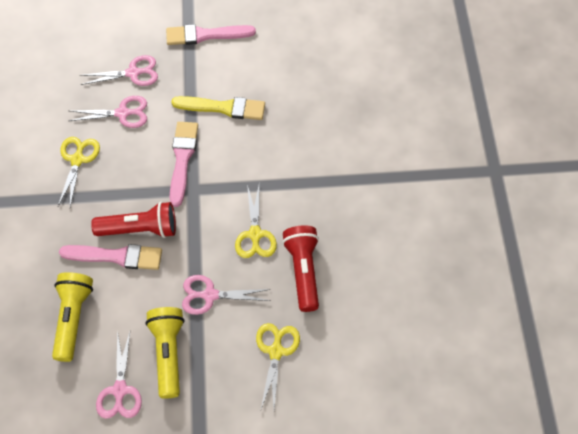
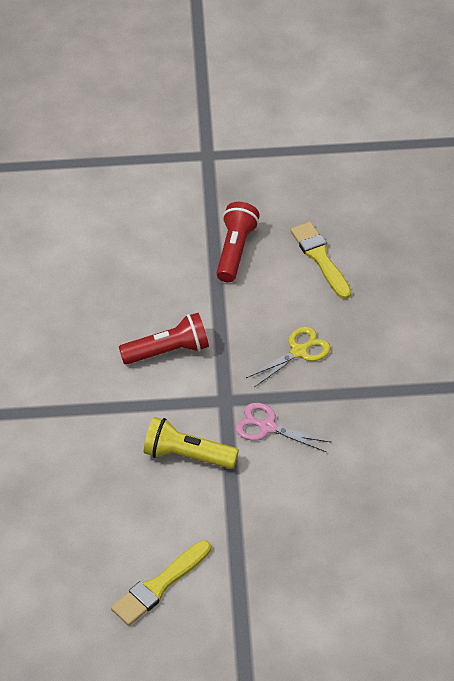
pink brush: 3 -> 0
pink scissors: 4 -> 1
yellow brush: 1 -> 2
yellow flashlight: 2 -> 1
yellow scissors: 3 -> 1

